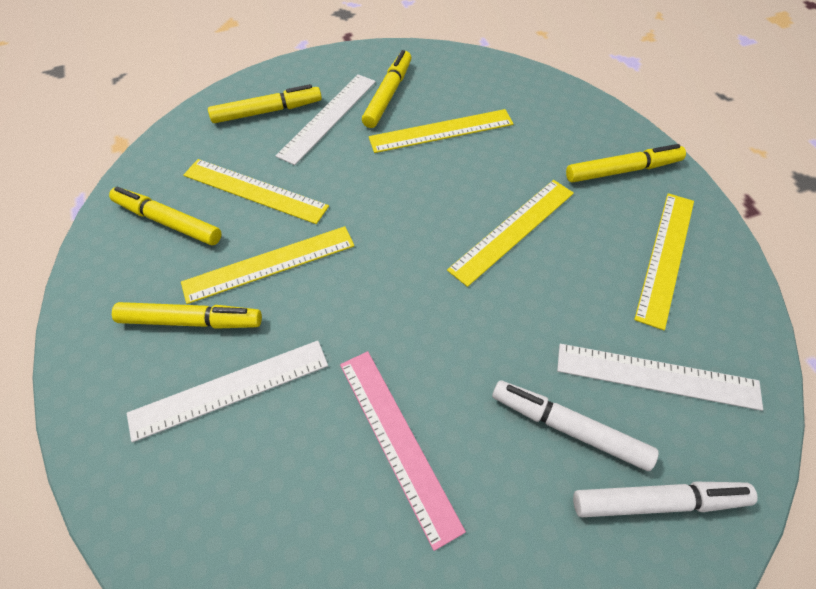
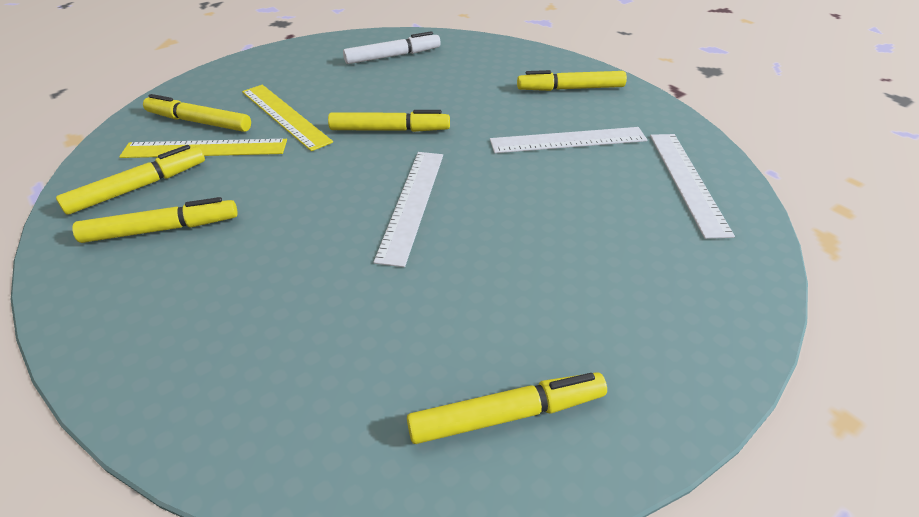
pink ruler: 1 -> 0
white marker: 2 -> 1
yellow marker: 5 -> 6
yellow ruler: 5 -> 2

